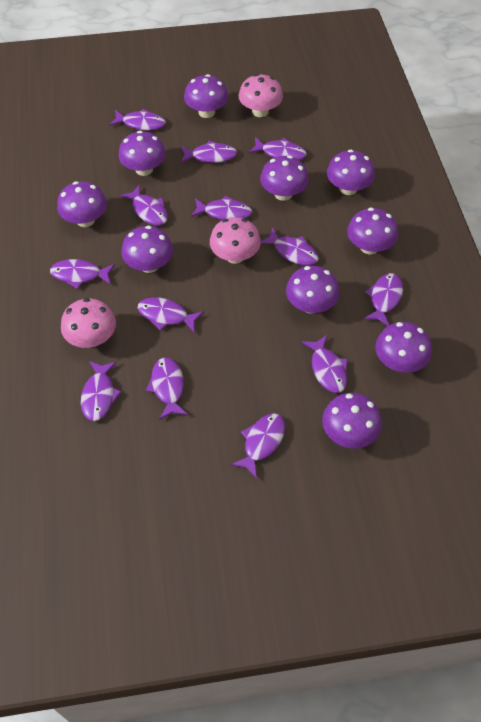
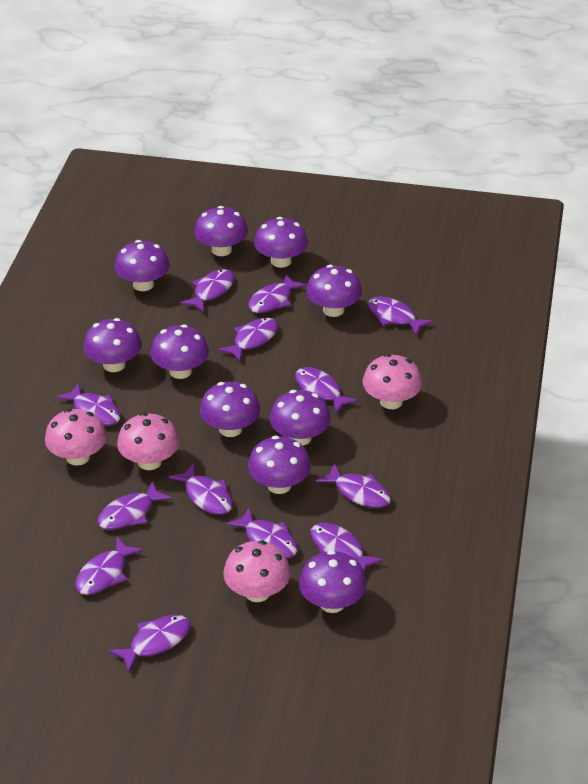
pink mushroom: 3 -> 4

